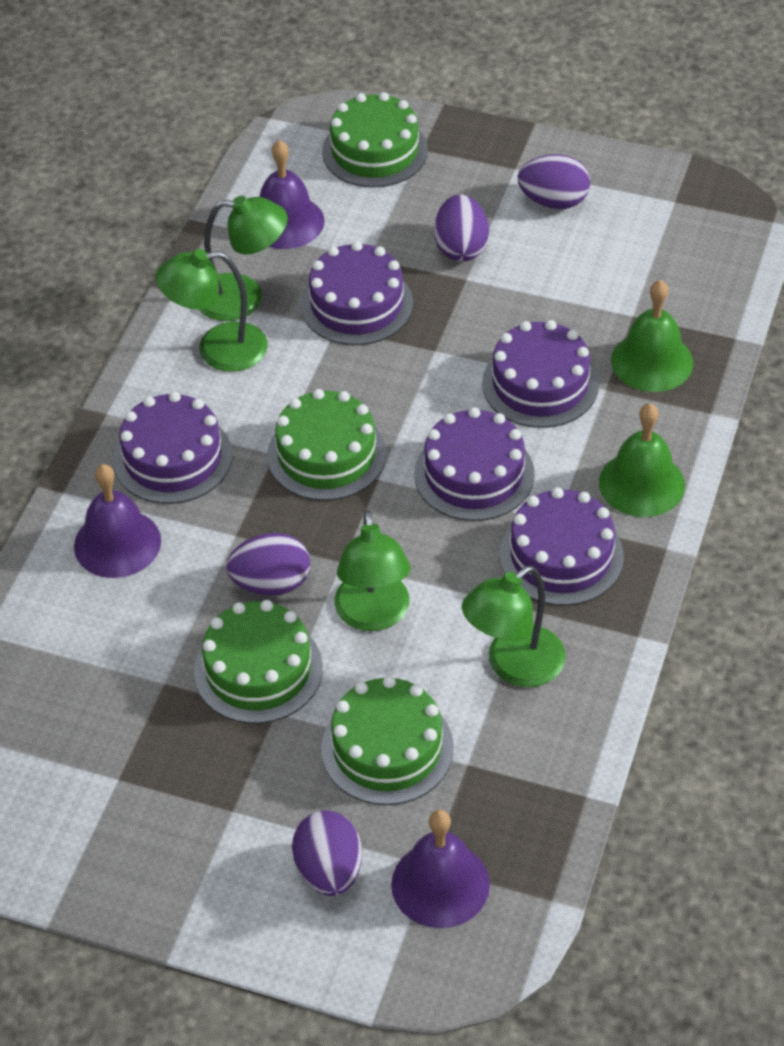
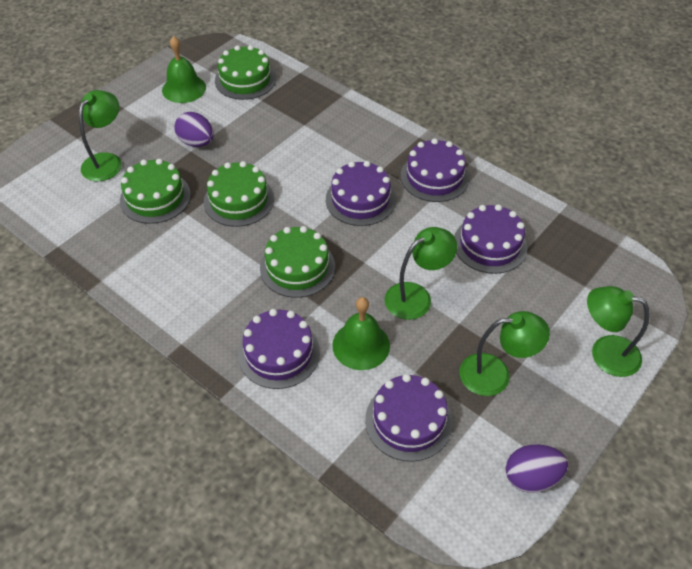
purple bell: 3 -> 0
purple egg: 4 -> 2

